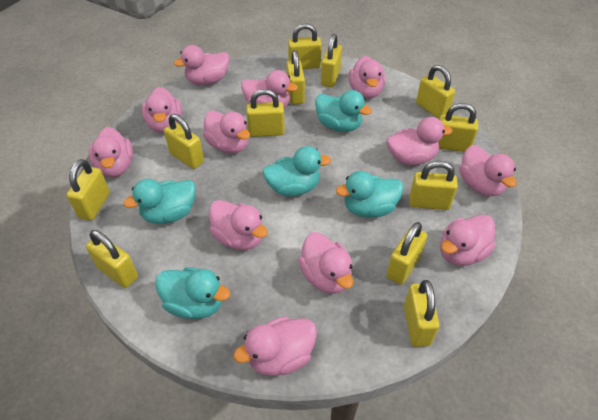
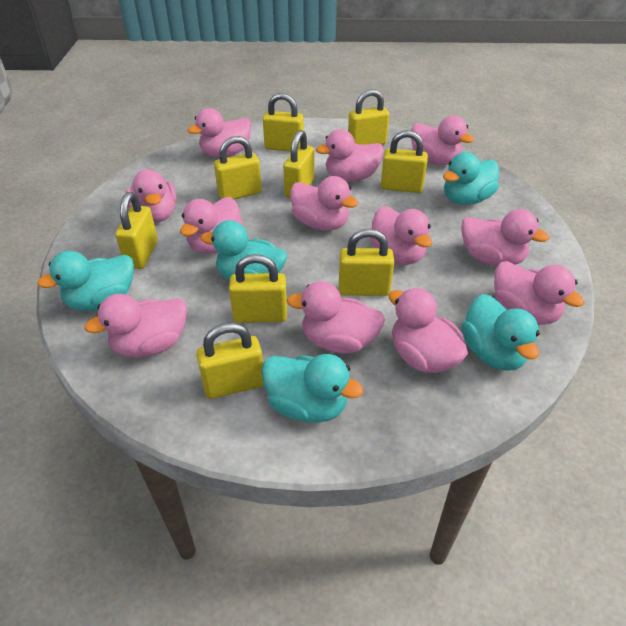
yellow padlock: 12 -> 9

